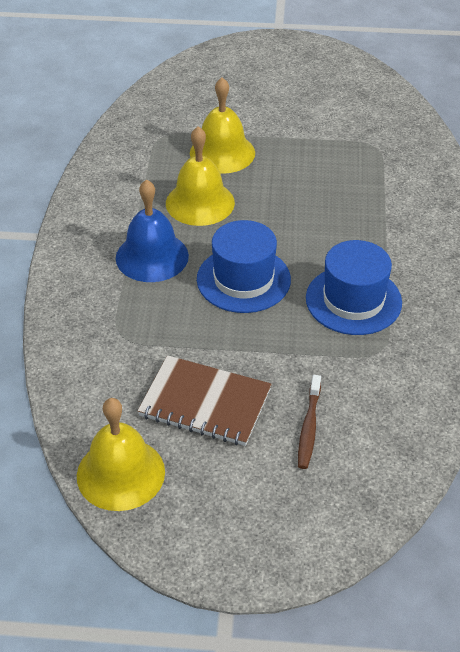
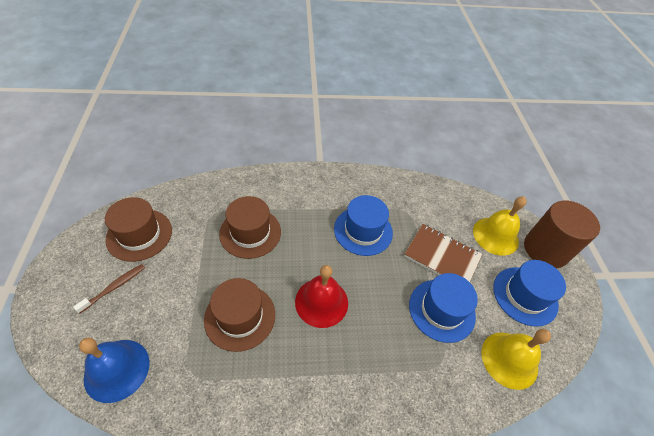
blue hat: 2 -> 3
brown cylinder: 0 -> 1
brown hat: 0 -> 3
red bell: 0 -> 1
yellow bell: 3 -> 2

